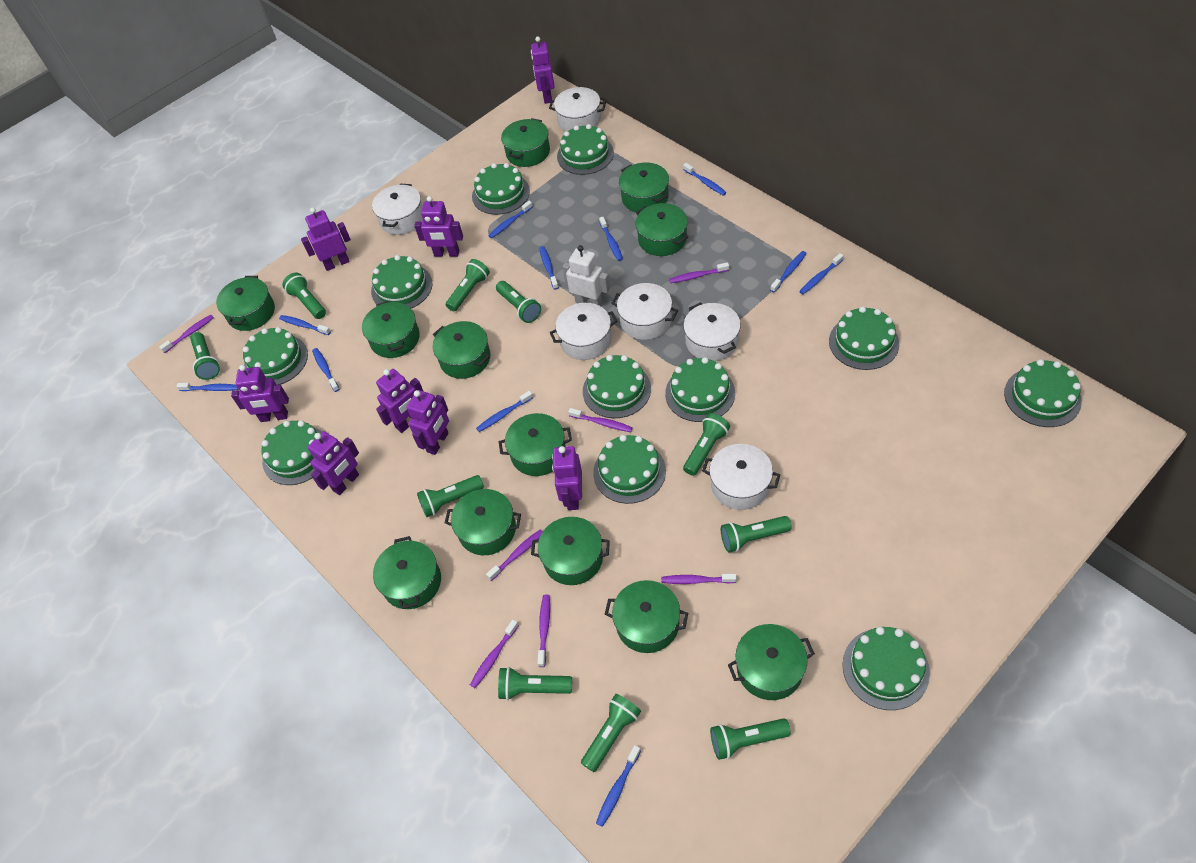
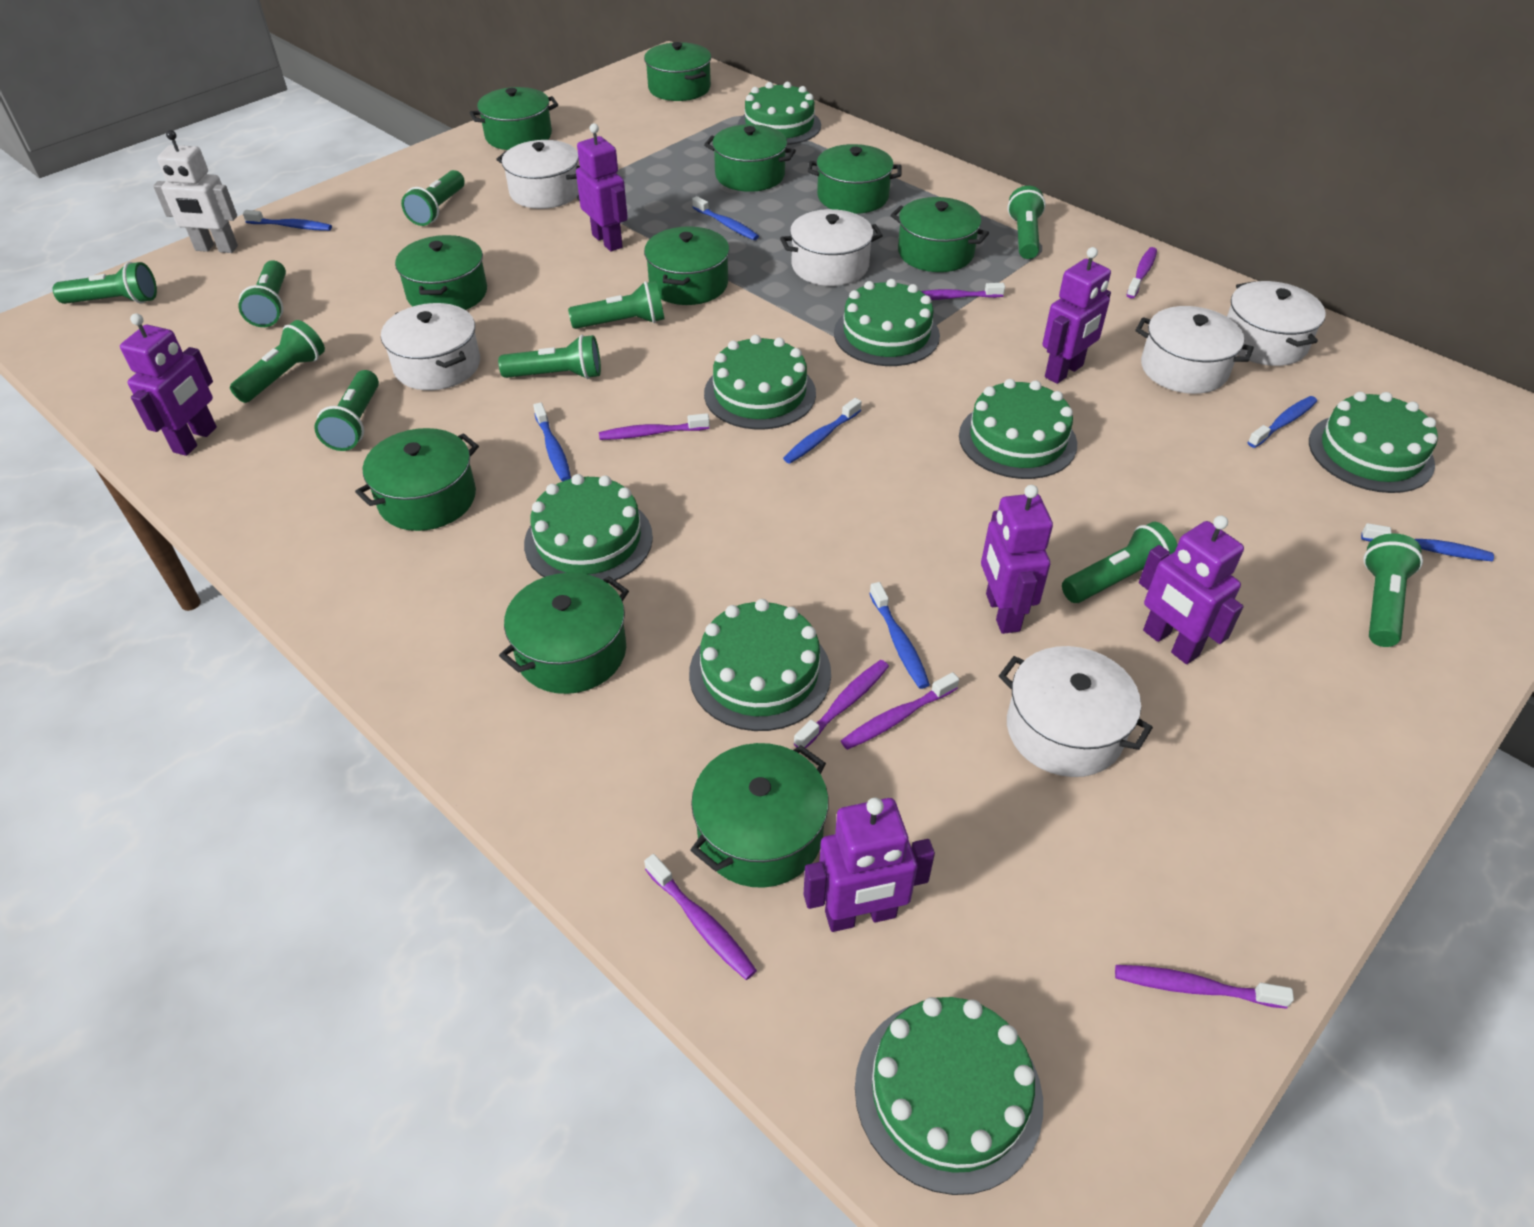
blue toothbrush: 11 -> 7
green cake: 11 -> 8
green pot: 12 -> 10
purple robot: 8 -> 6

